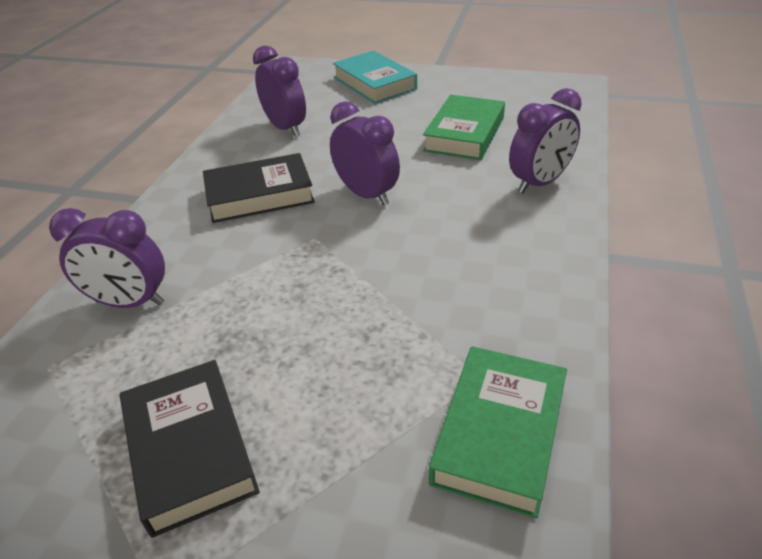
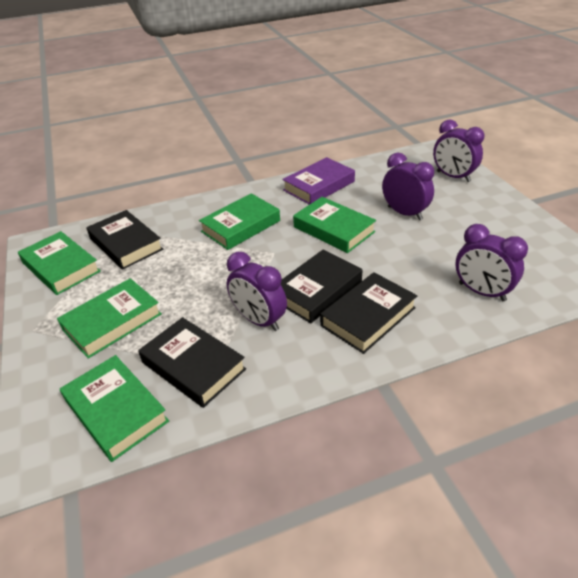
black book: 2 -> 4
green book: 2 -> 5
purple book: 0 -> 1
turquoise book: 1 -> 0

